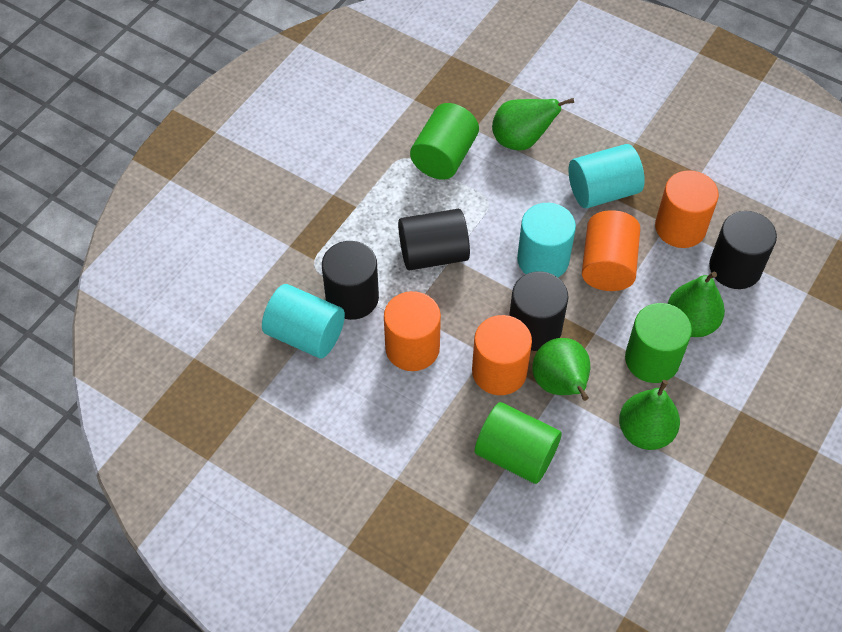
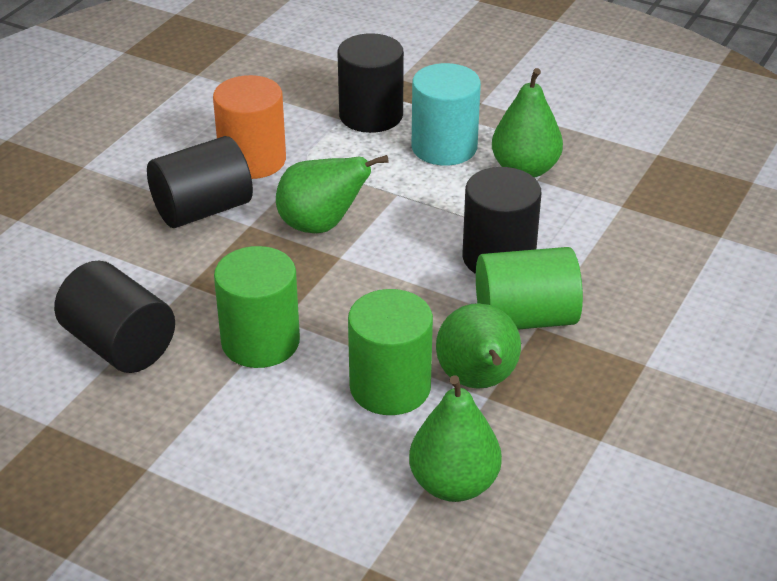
orange cylinder: 4 -> 1
turquoise cylinder: 3 -> 1

